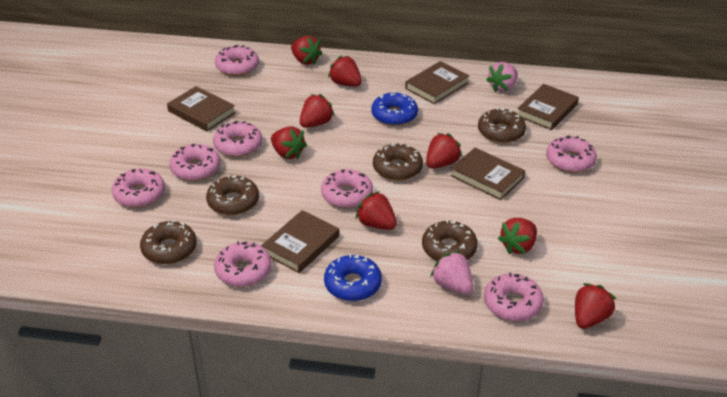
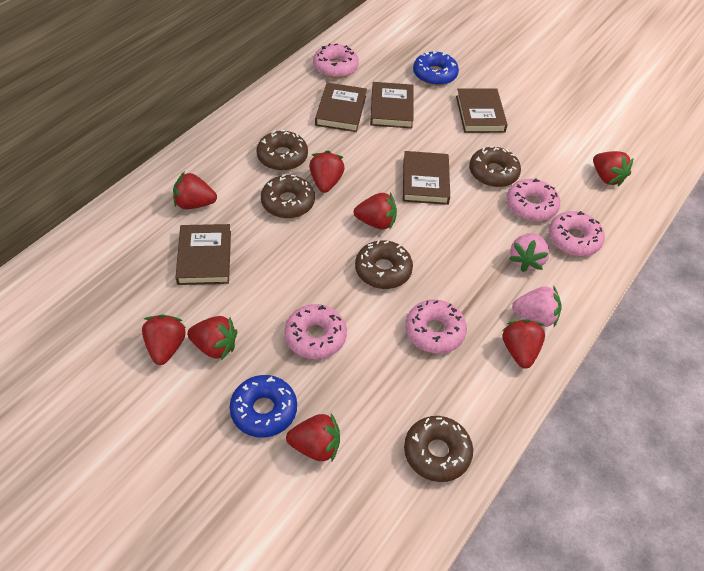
pink donut: 8 -> 5

